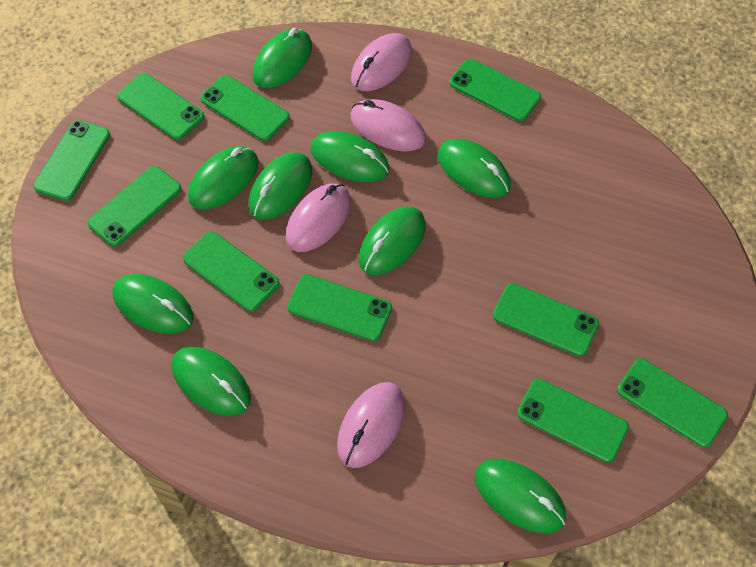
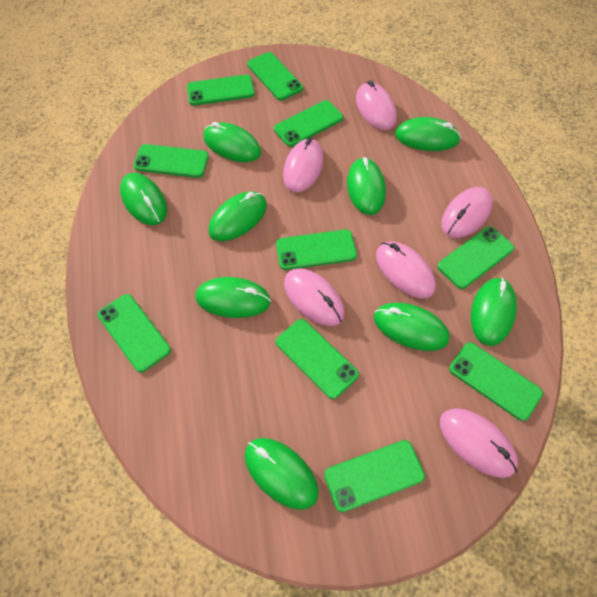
pink mouse: 4 -> 6

